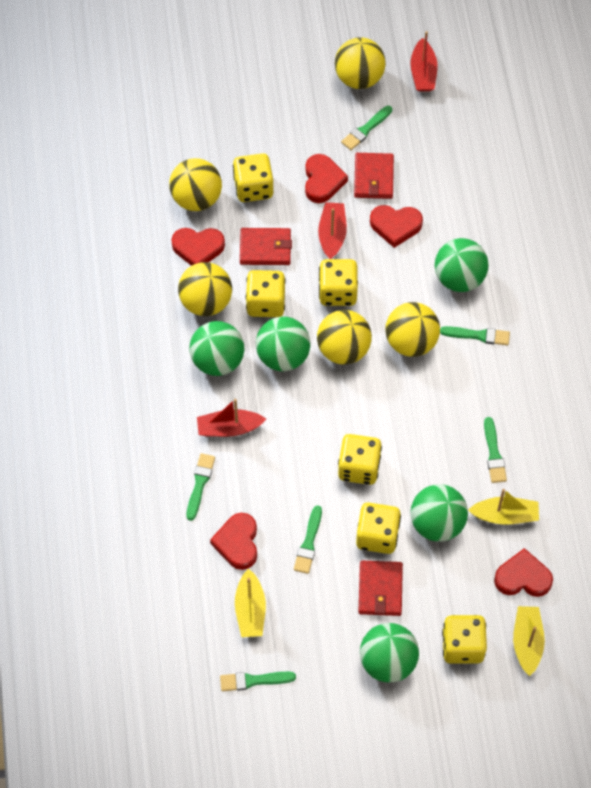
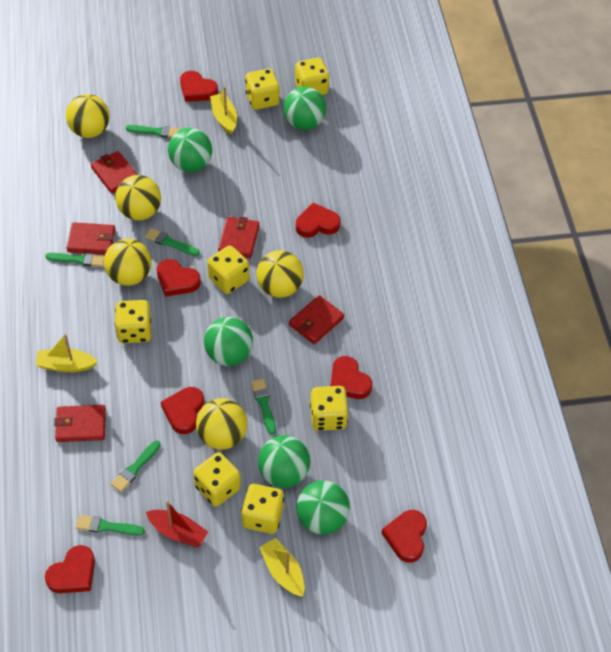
red boat: 3 -> 1
red heart: 5 -> 7
red wallet: 3 -> 5
yellow dice: 6 -> 7

